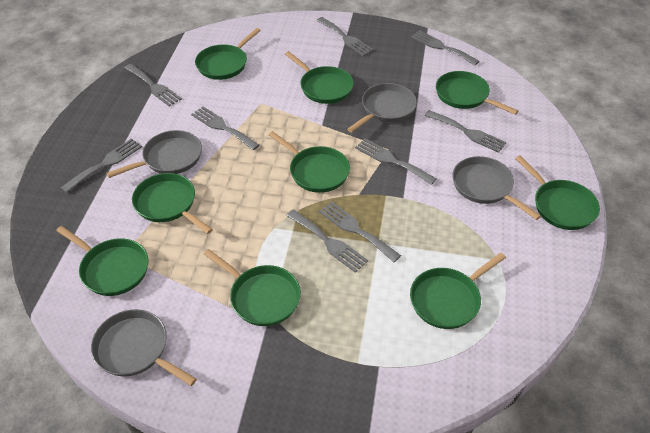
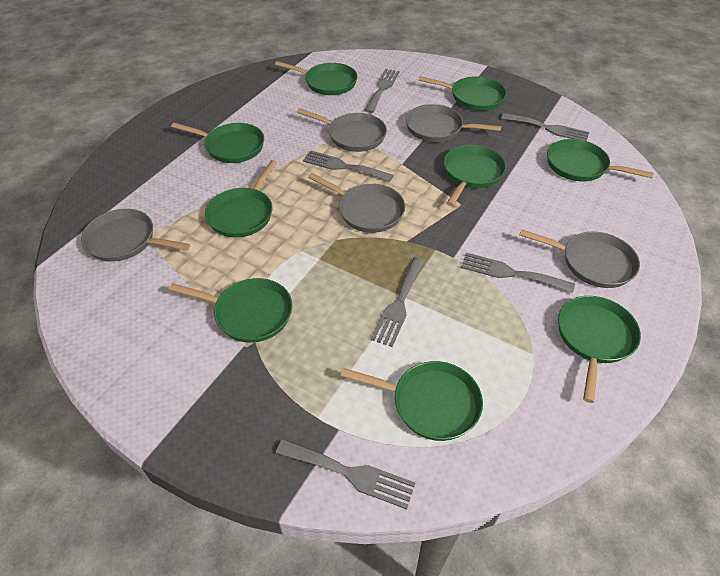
grey fork: 9 -> 6
grey pan: 4 -> 5

